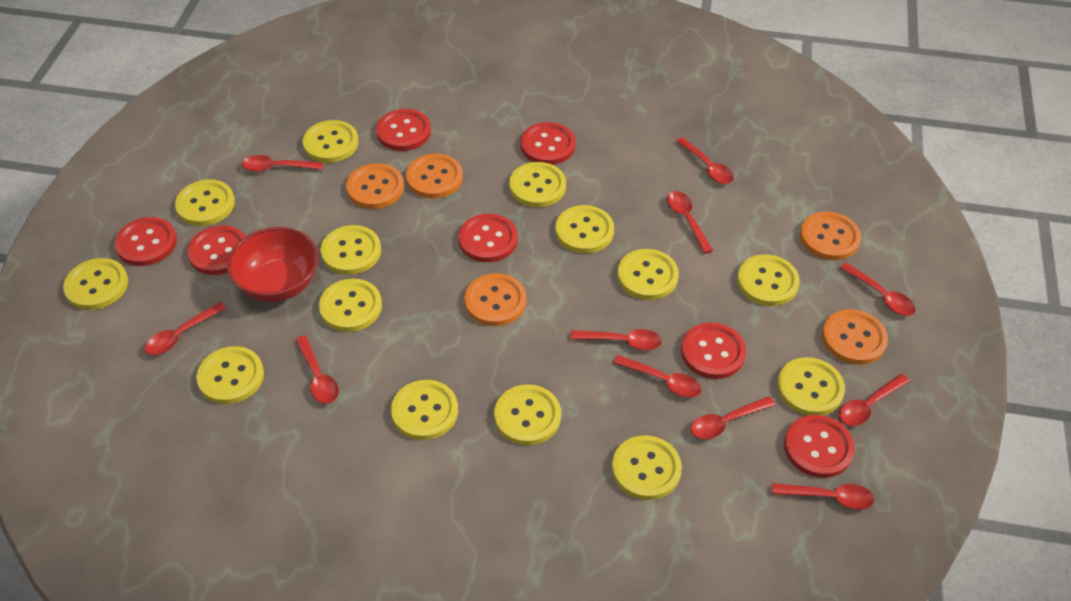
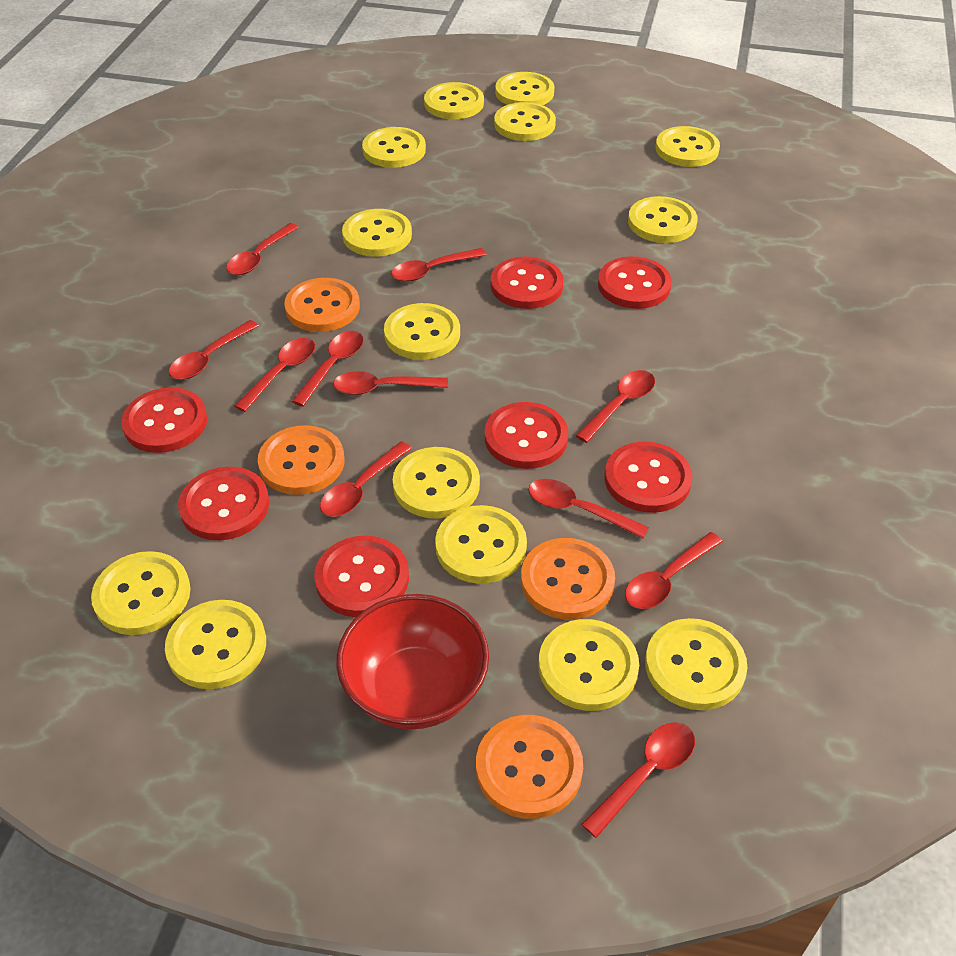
orange button: 5 -> 4

